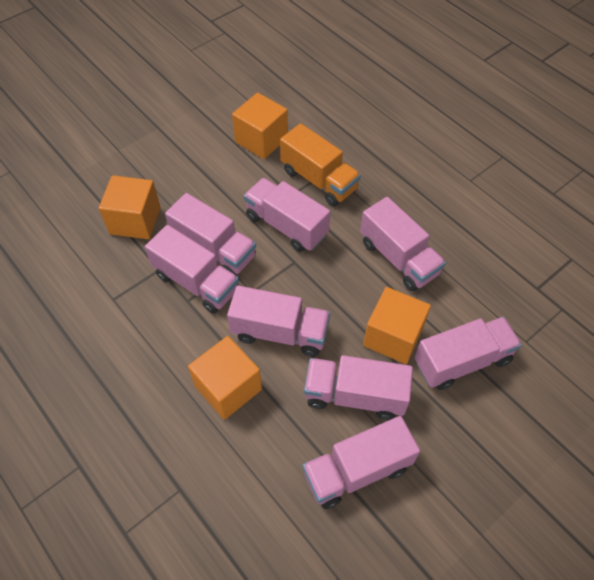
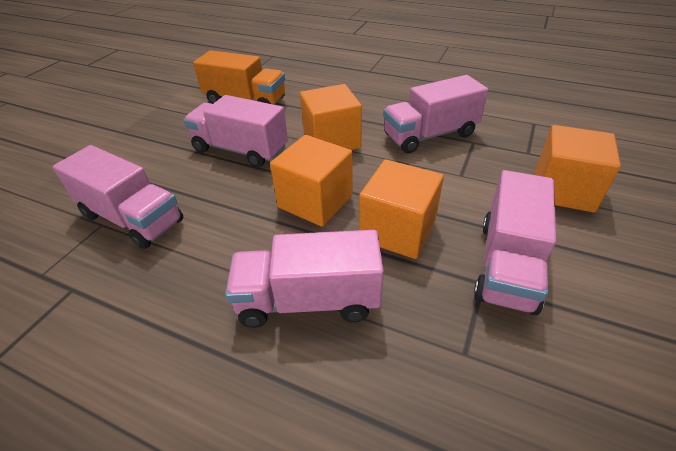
pink truck: 8 -> 5

